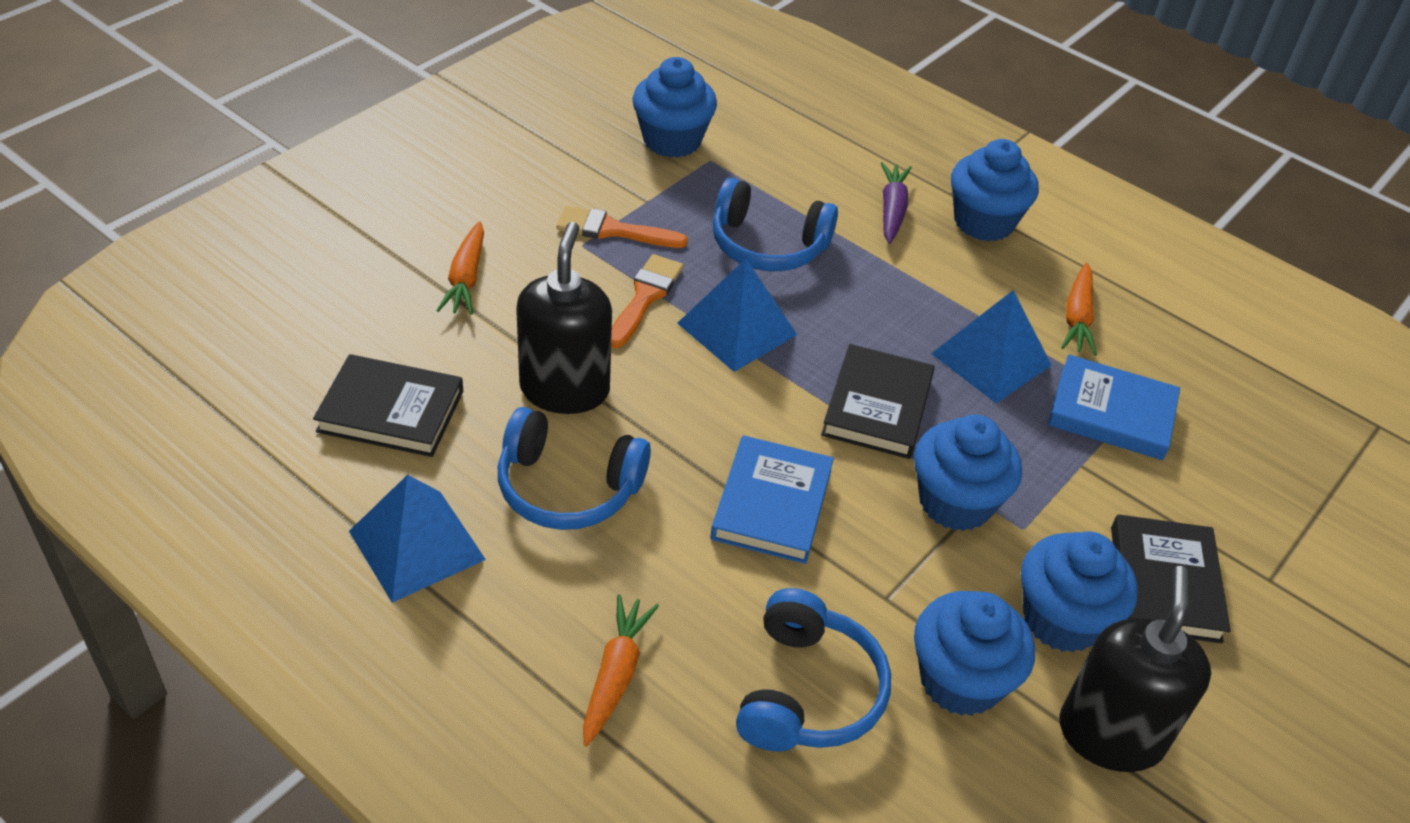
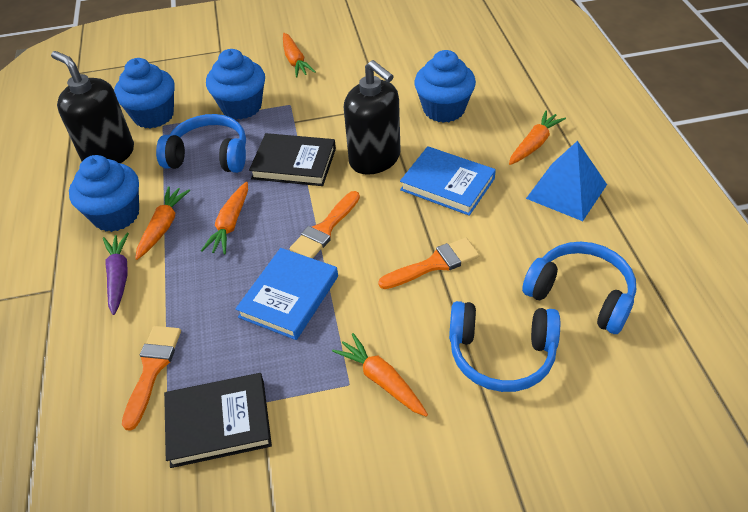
black book: 3 -> 2
blue cupcake: 5 -> 4
blue pyramid: 3 -> 1
orange brush: 2 -> 3
orange carrot: 3 -> 5

